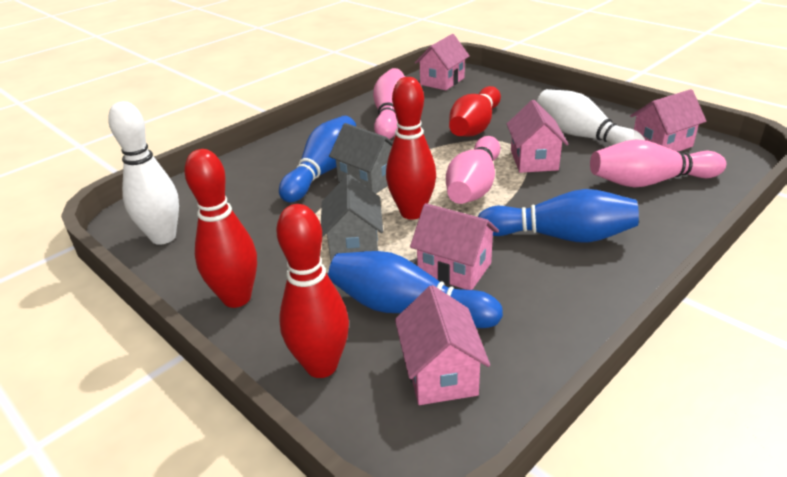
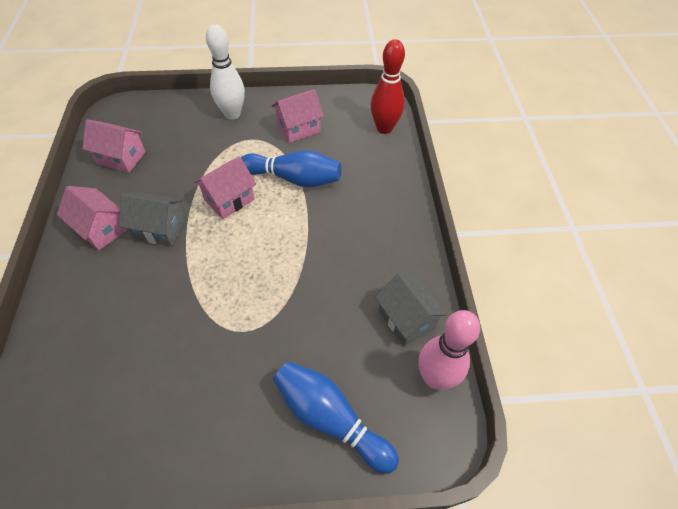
blue bowling pin: 3 -> 2
pink bowling pin: 3 -> 1
pink house: 5 -> 4
red bowling pin: 4 -> 1
white bowling pin: 2 -> 1

